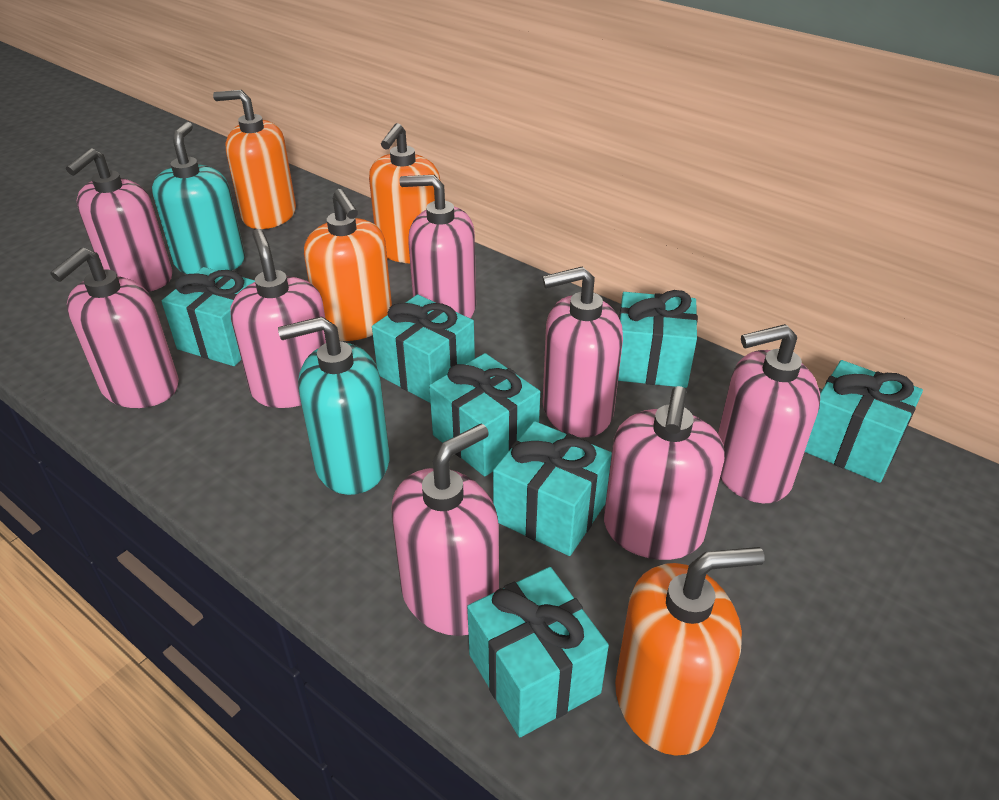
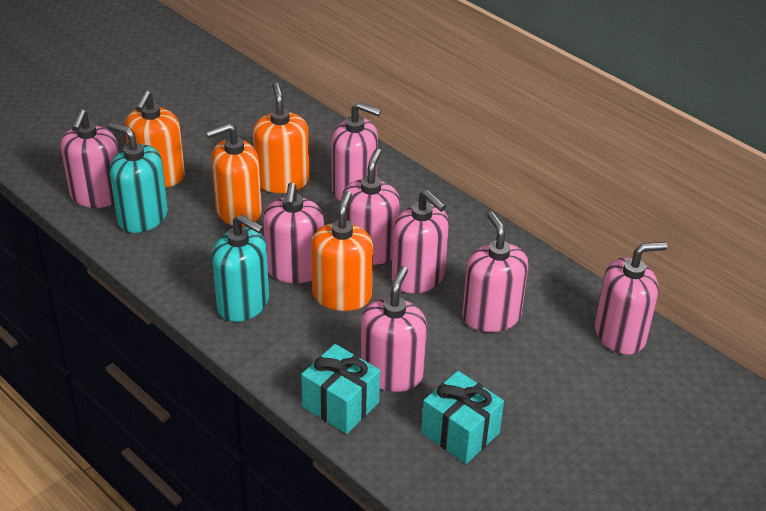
turquoise gift: 7 -> 2

